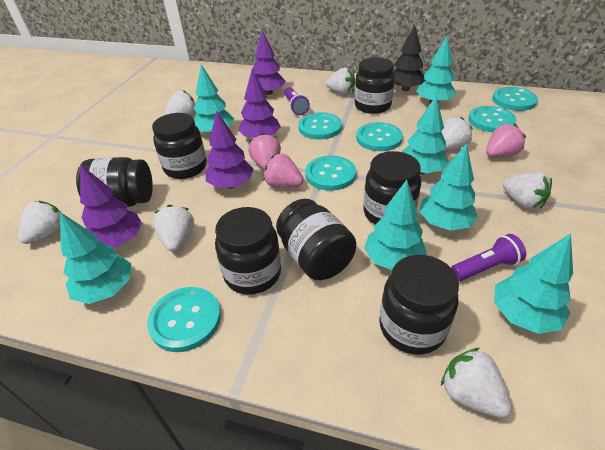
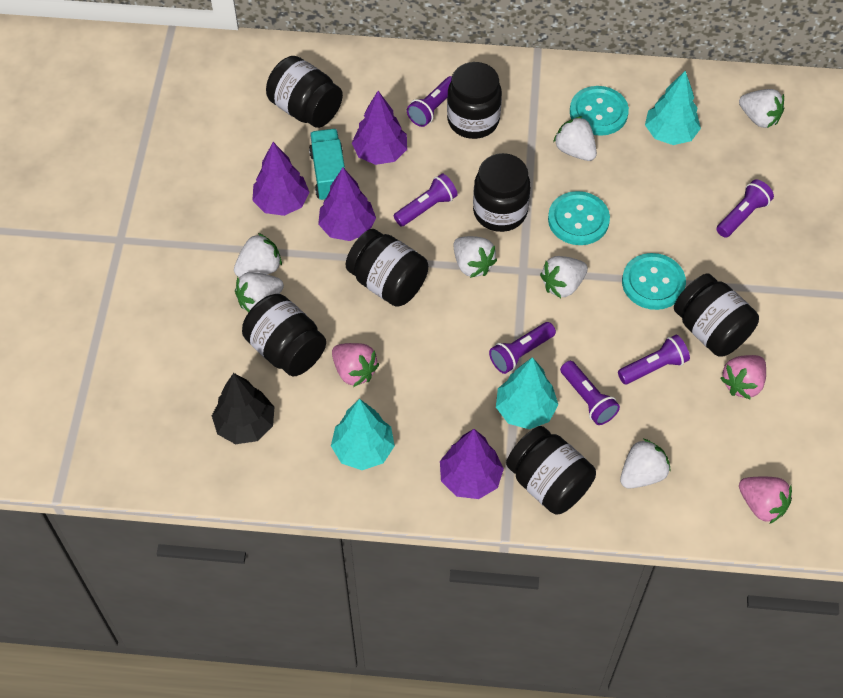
purple flashlight: 2 -> 6
turquoise button: 6 -> 3
turquoise tree: 7 -> 3
turquoise truck: 0 -> 1

